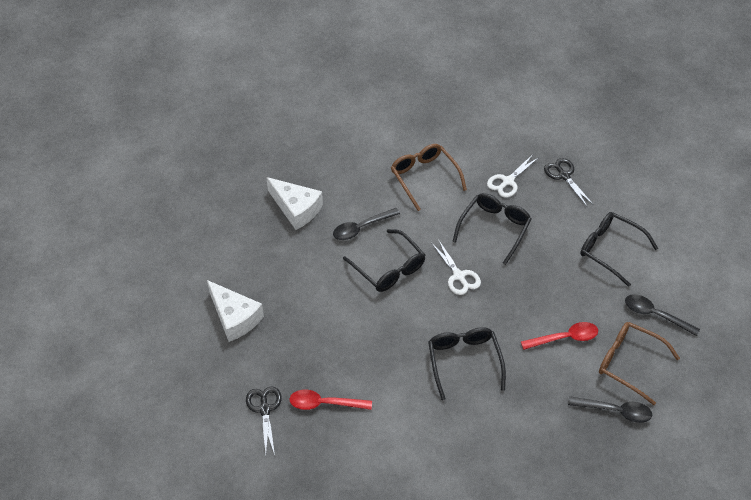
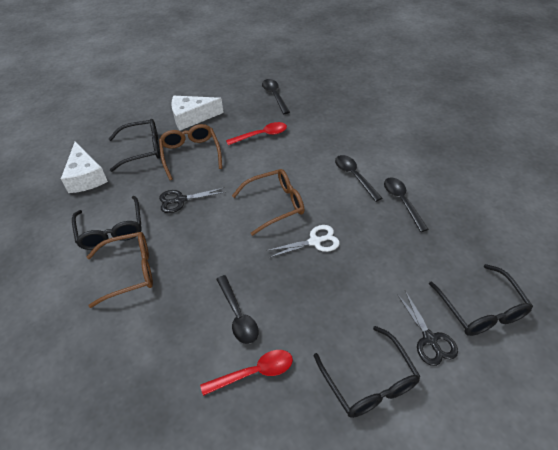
black spoon: 3 -> 4
brown glasses: 2 -> 3
white scissors: 2 -> 1

